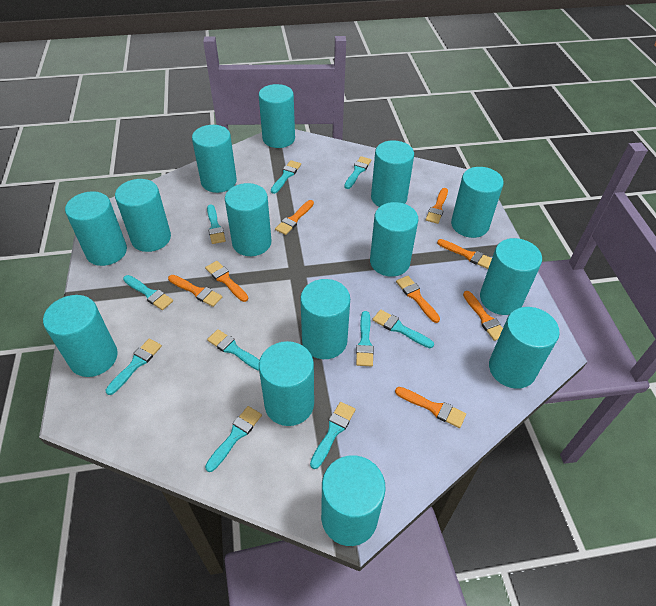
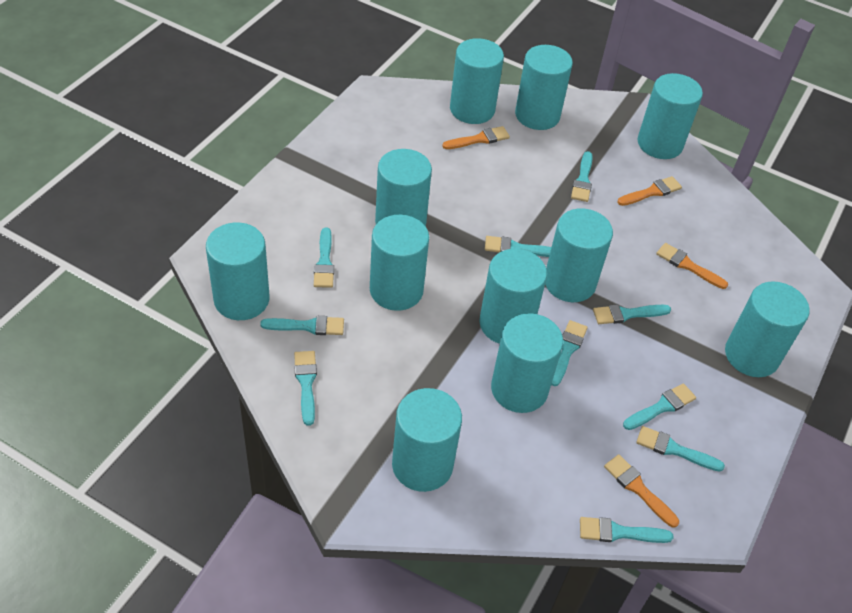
orange brush: 8 -> 4
turquoise cylinder: 14 -> 11

